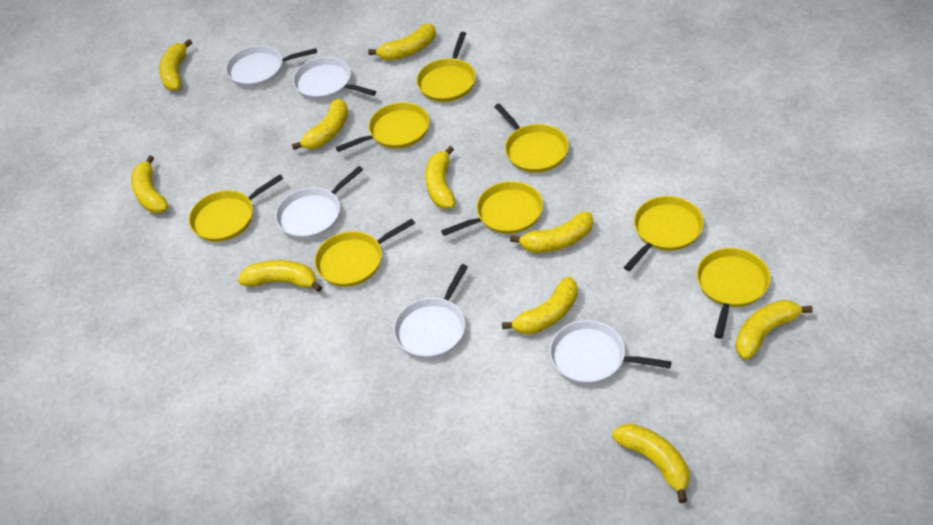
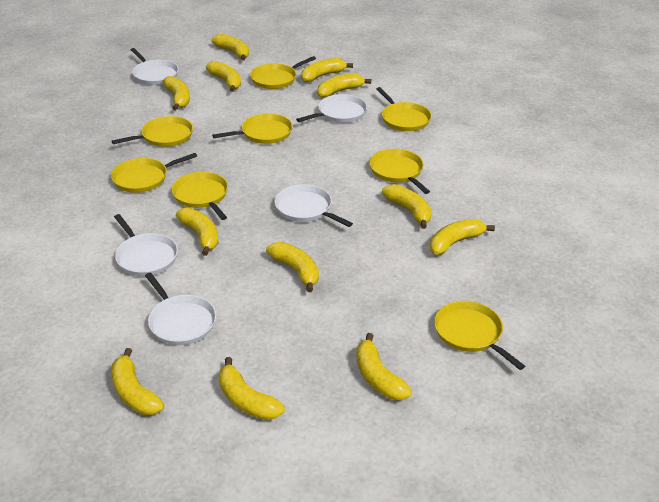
yellow banana: 10 -> 12

